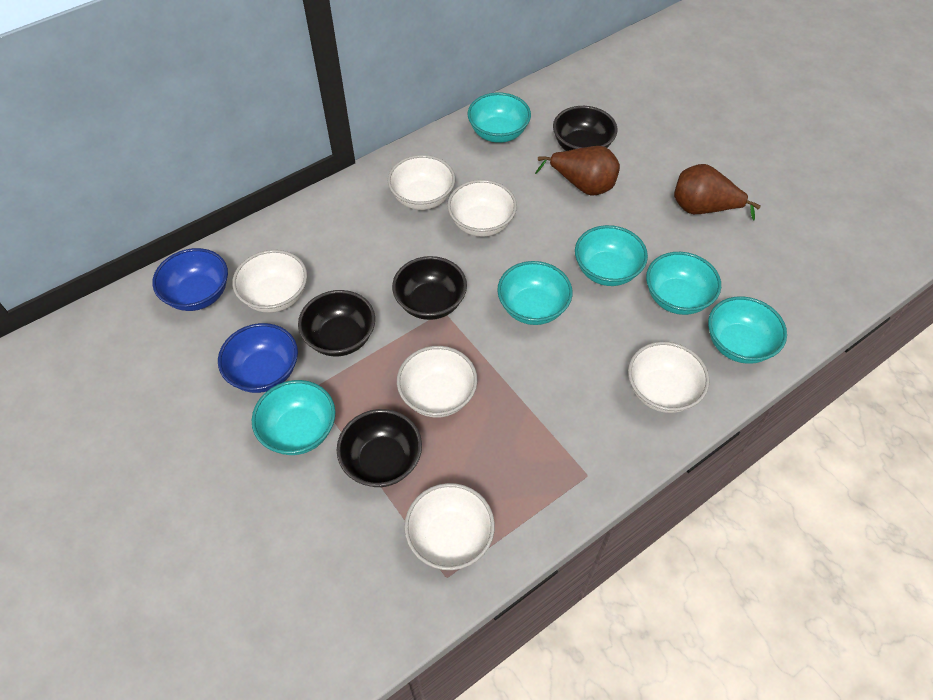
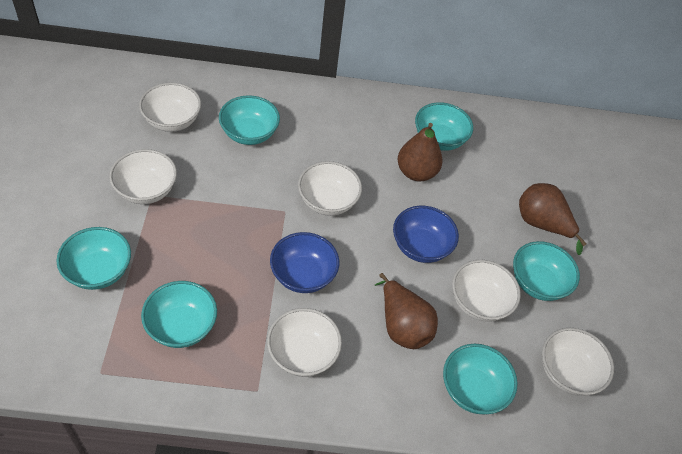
black bowl: 4 -> 0
brown pear: 2 -> 3

